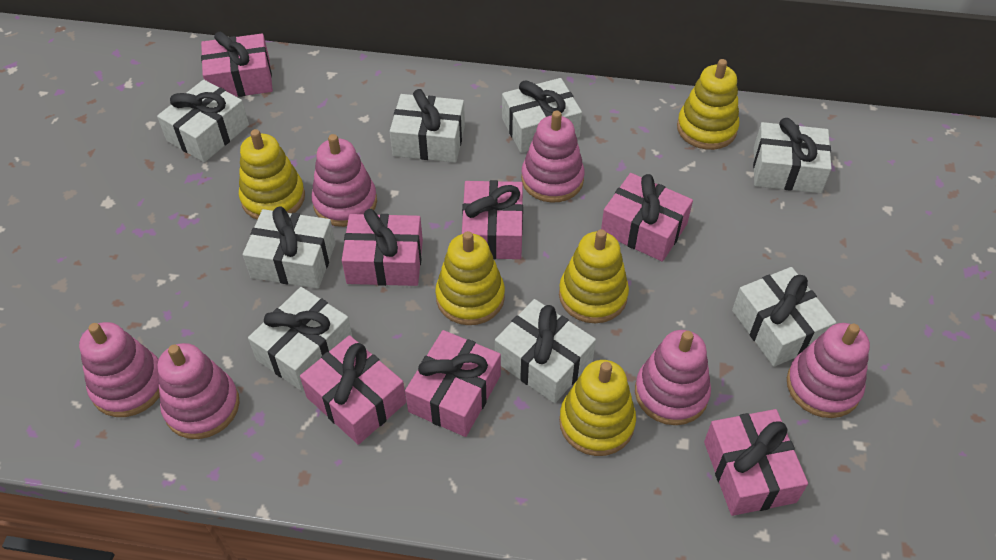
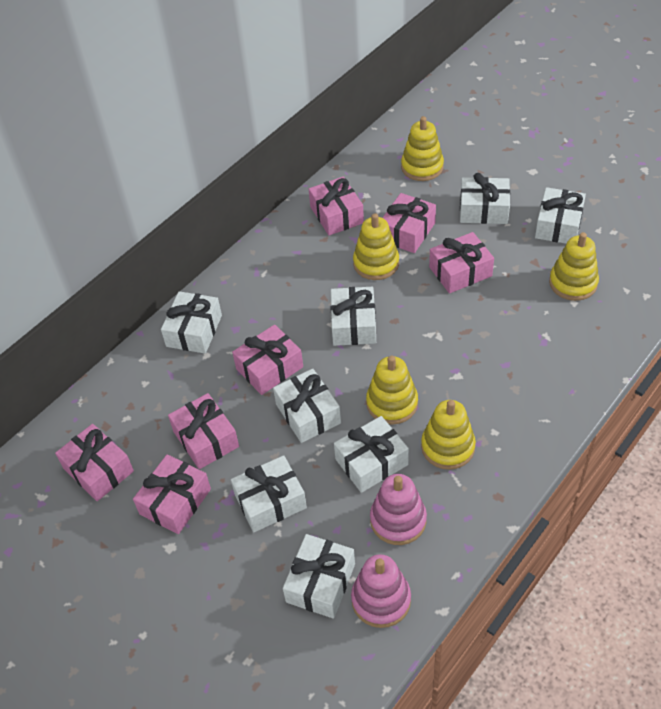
pink stacking toy: 6 -> 2

